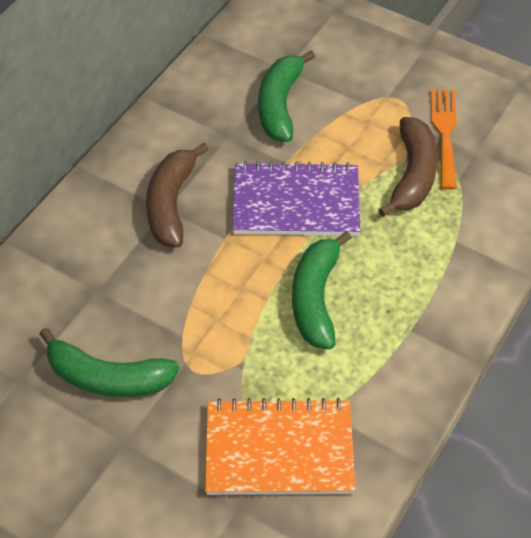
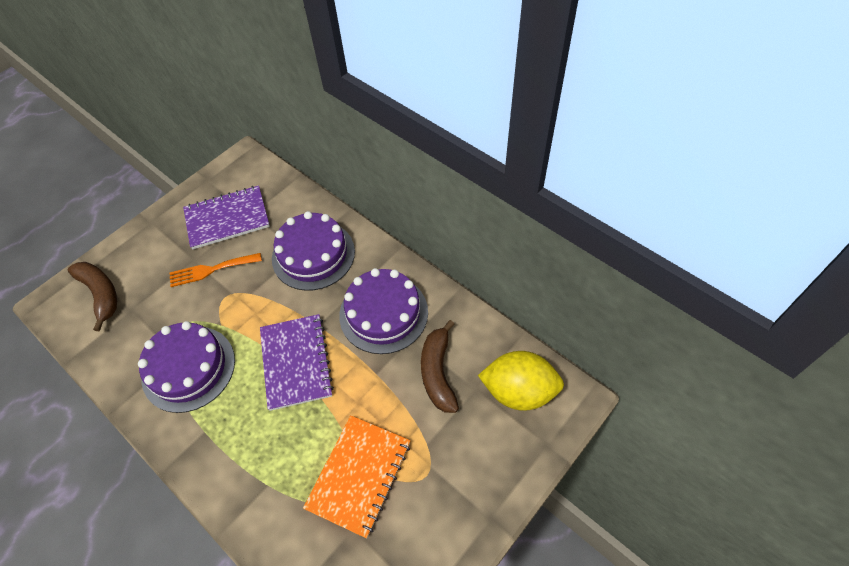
green banana: 3 -> 0
purple cake: 0 -> 3
purple notebook: 1 -> 2
yellow lemon: 0 -> 1

